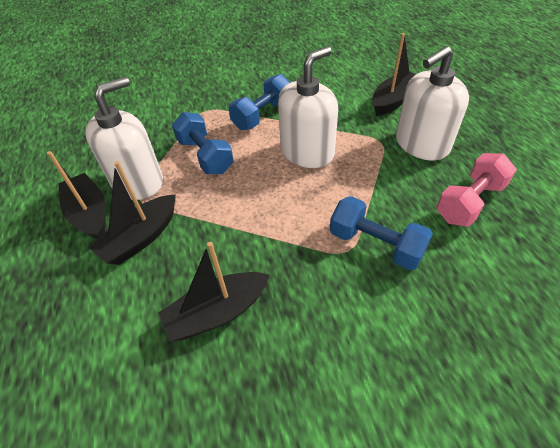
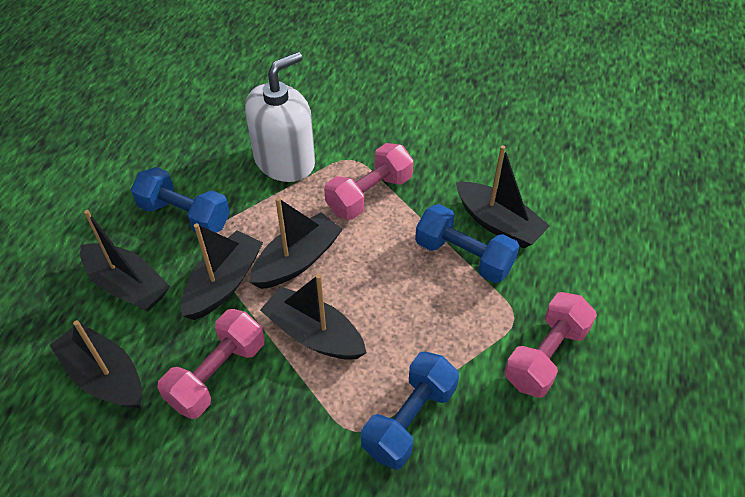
black boat: 4 -> 6
pink dumbbell: 1 -> 3
white soap dispenser: 3 -> 1

